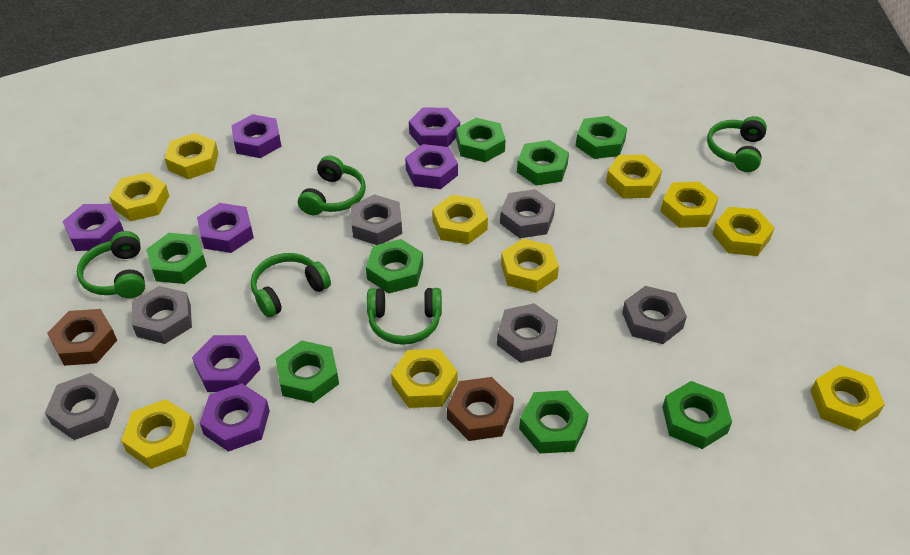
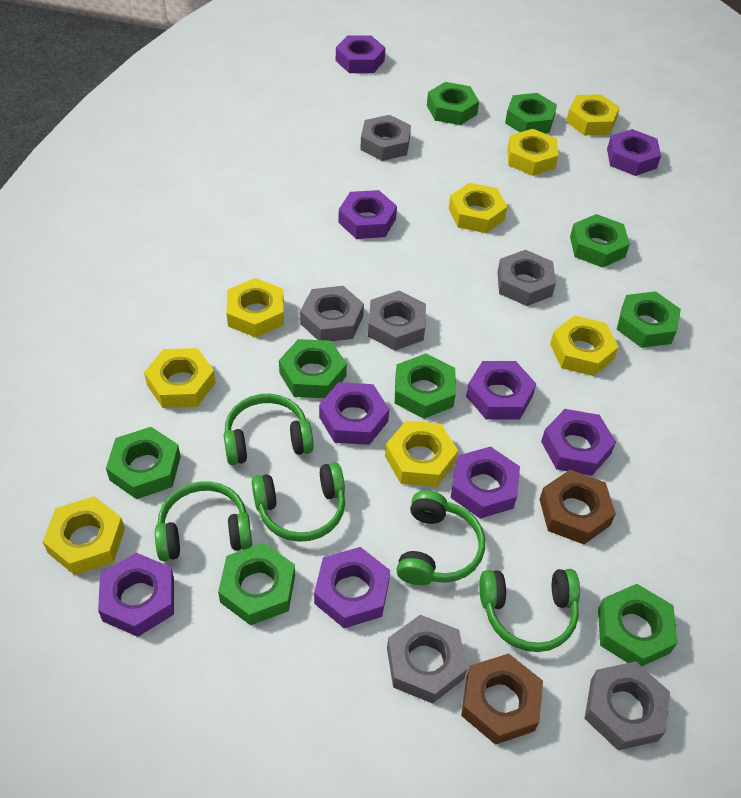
green nut: 8 -> 9
purple nut: 7 -> 9
yellow nut: 10 -> 8

